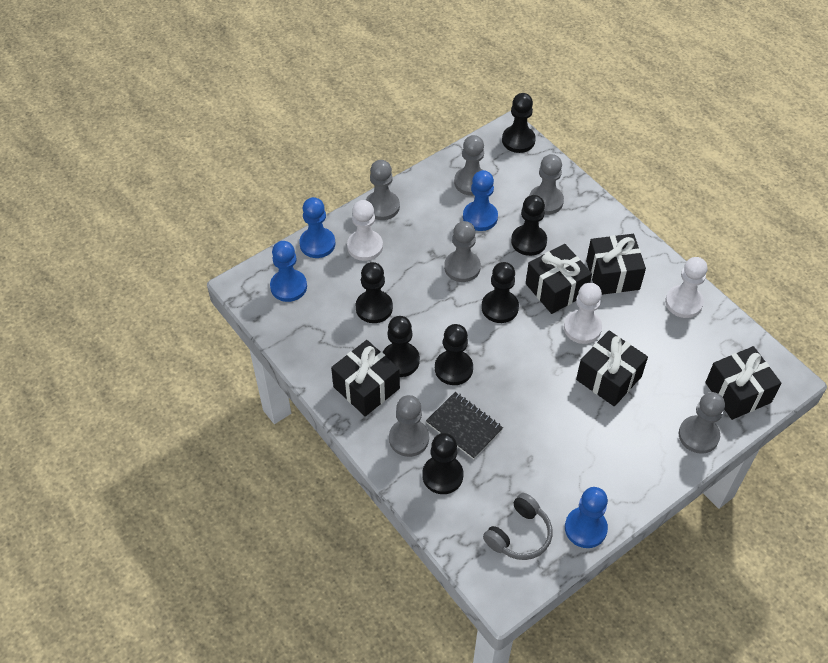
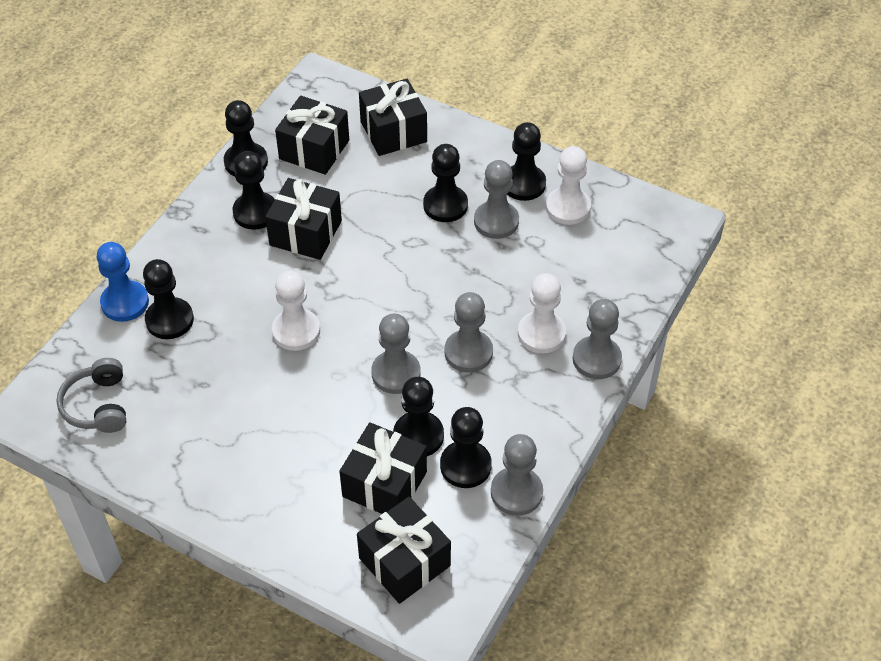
black notebook: 1 -> 0
blue pawn: 4 -> 1
grey pawn: 6 -> 5

